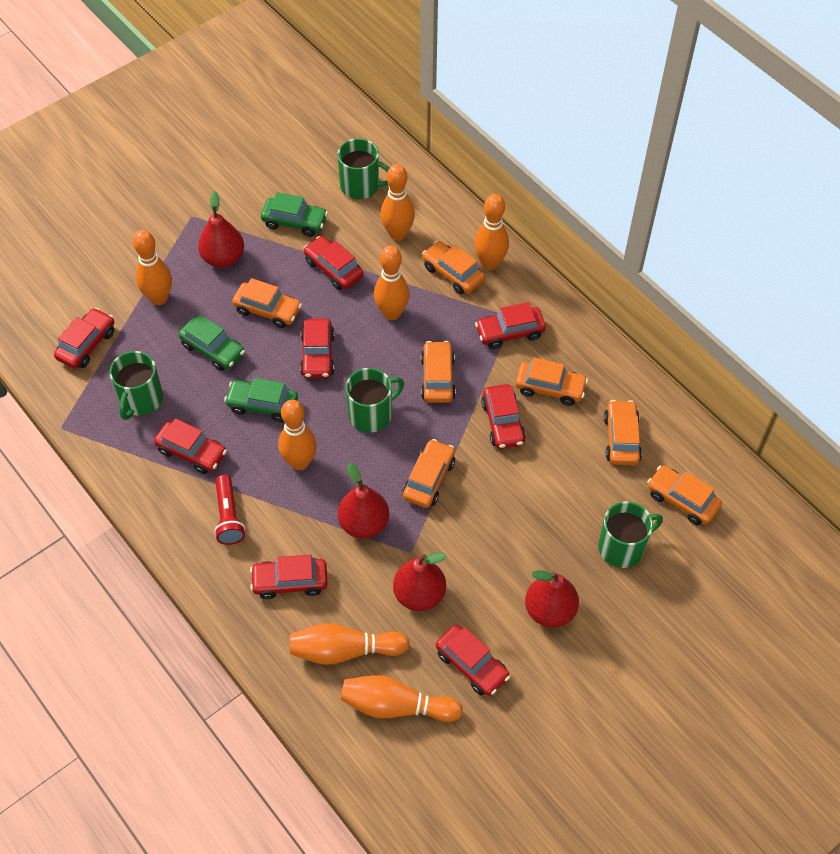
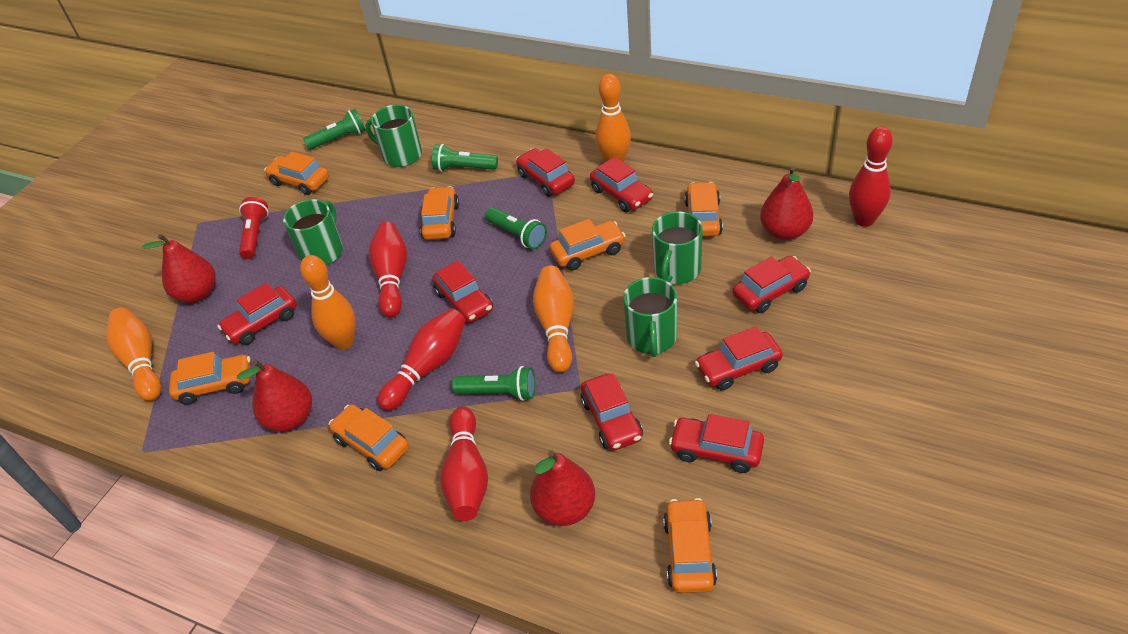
green car: 3 -> 0
green flashlight: 0 -> 4
orange bowling pin: 7 -> 4
red bowling pin: 0 -> 4

